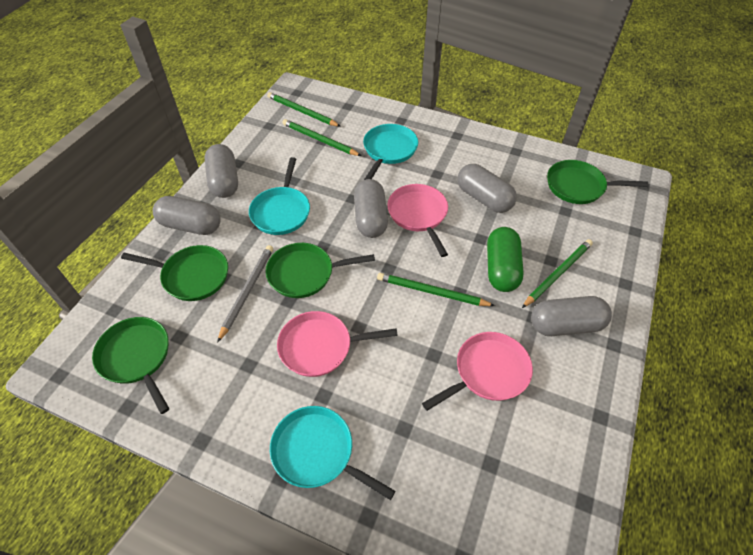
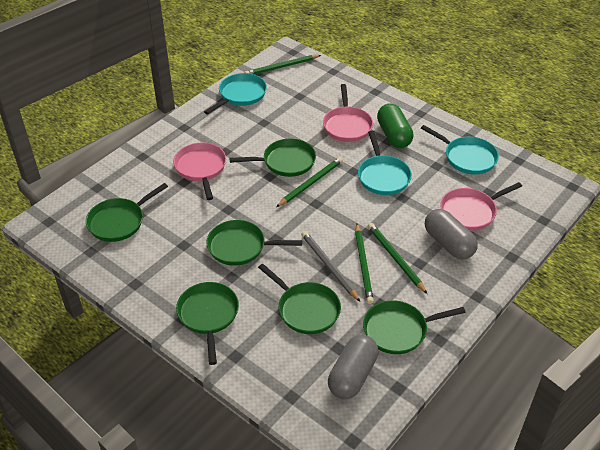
green pan: 4 -> 6
grey capsule: 5 -> 2

